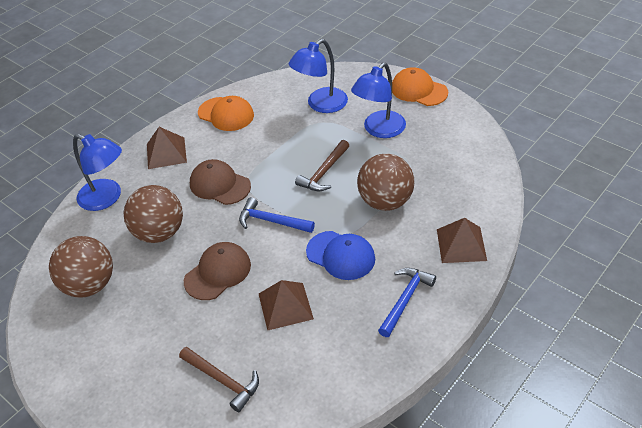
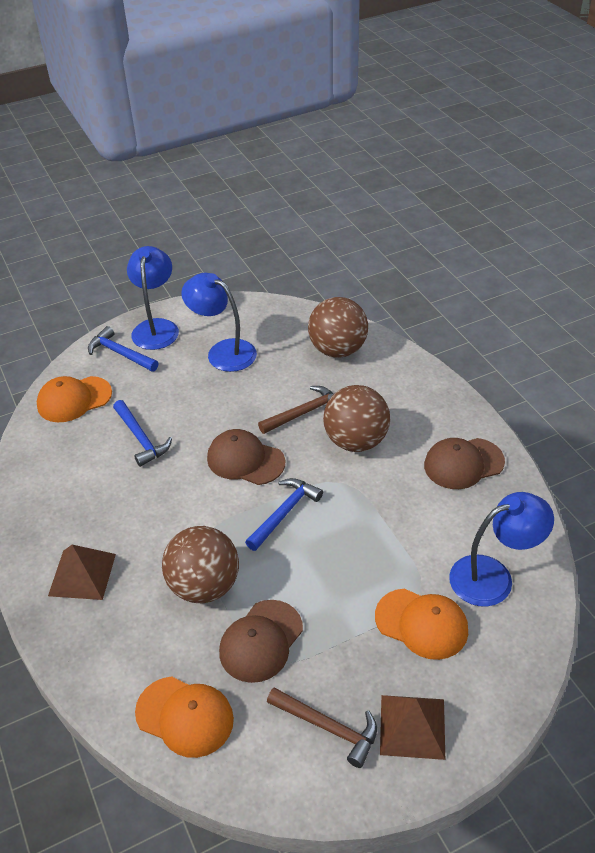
blue cap: 1 -> 0
blue hammer: 2 -> 3
brown cap: 2 -> 3
brown pyramid: 3 -> 2
orange cap: 2 -> 3

